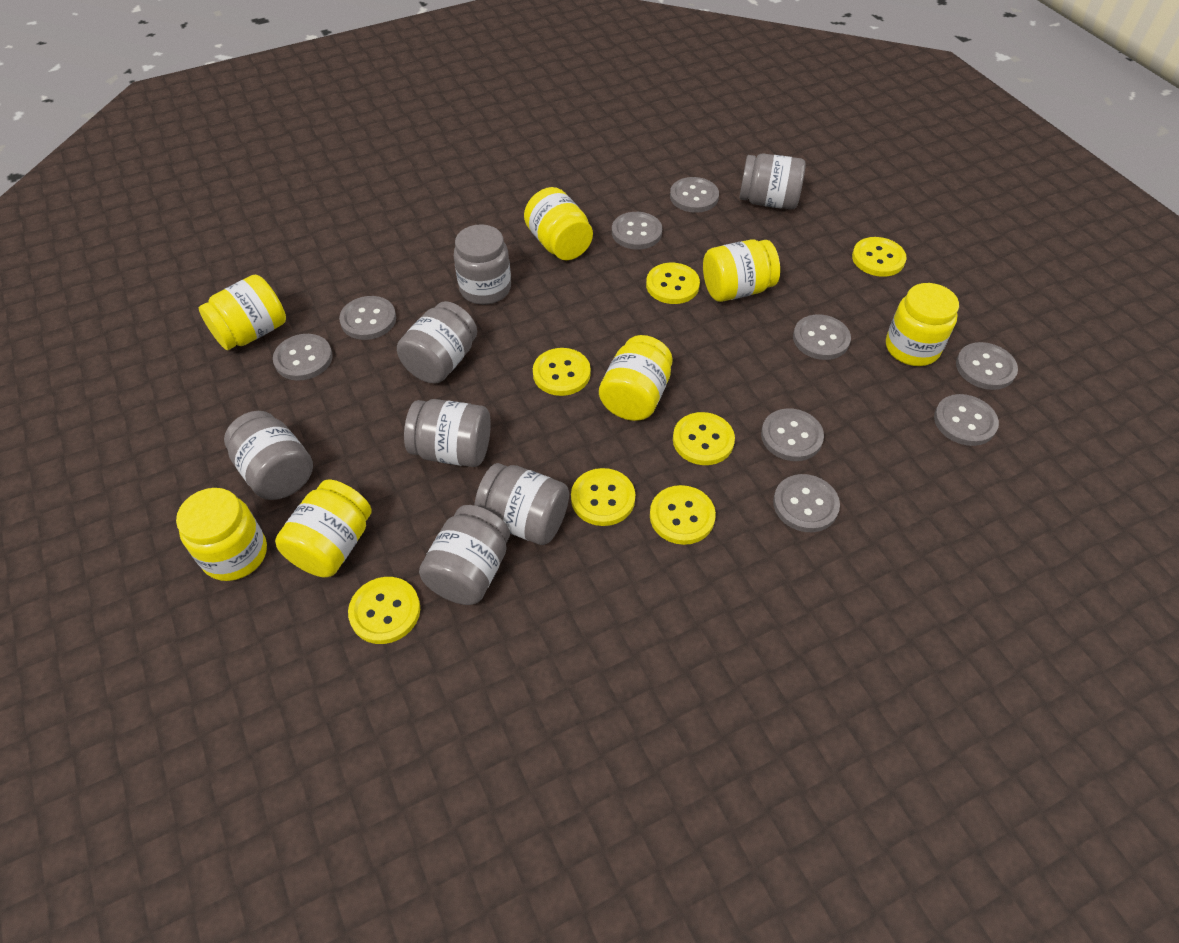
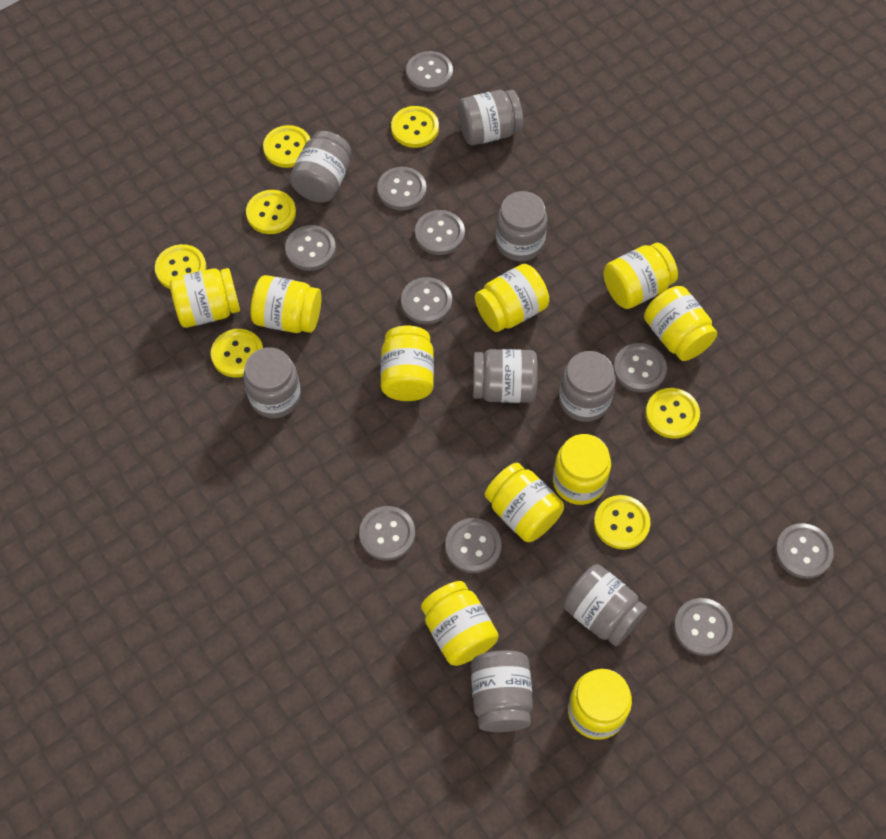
grey button: 9 -> 10
grey jar: 7 -> 8
yellow jar: 7 -> 10

